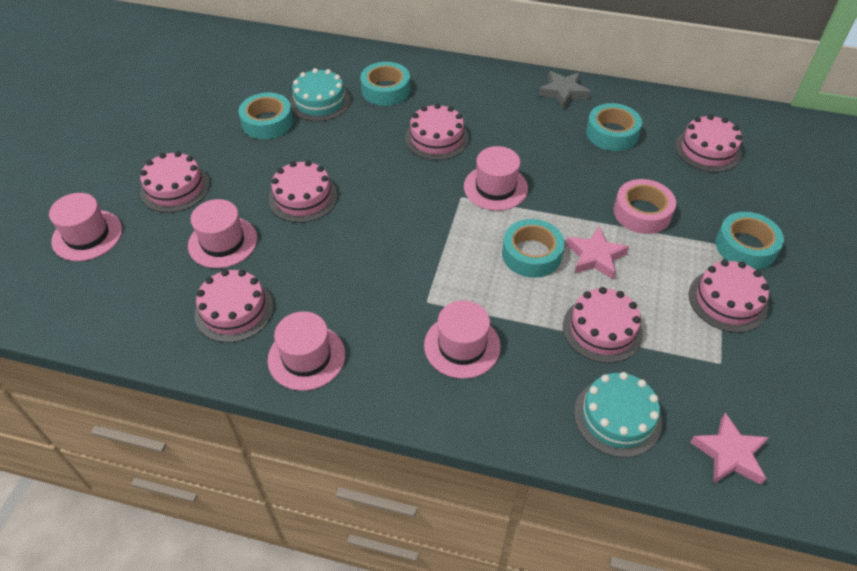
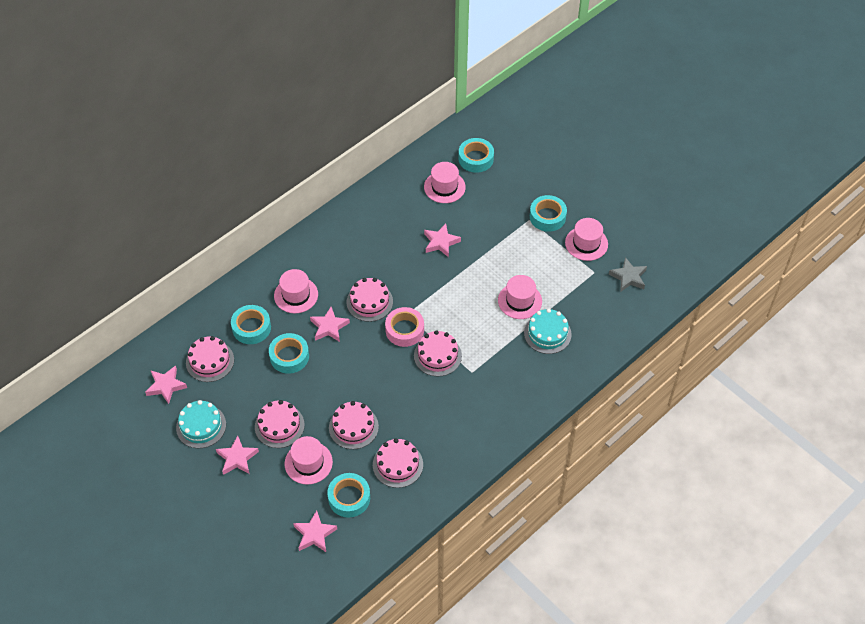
pink cake: 7 -> 6
pink star: 2 -> 5

